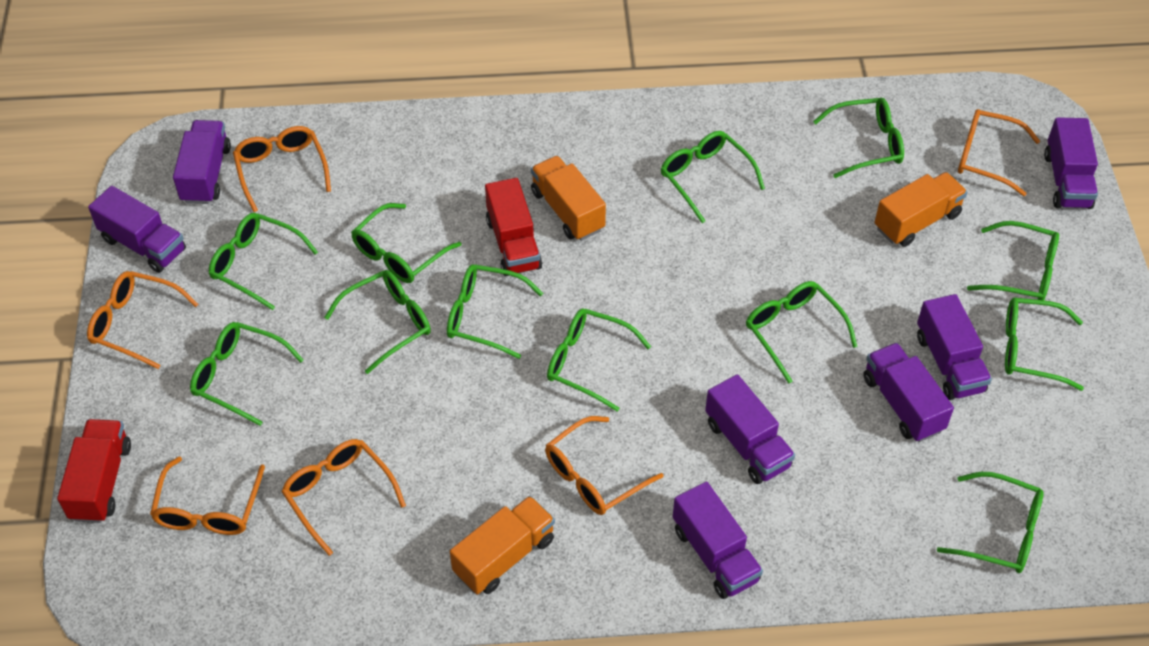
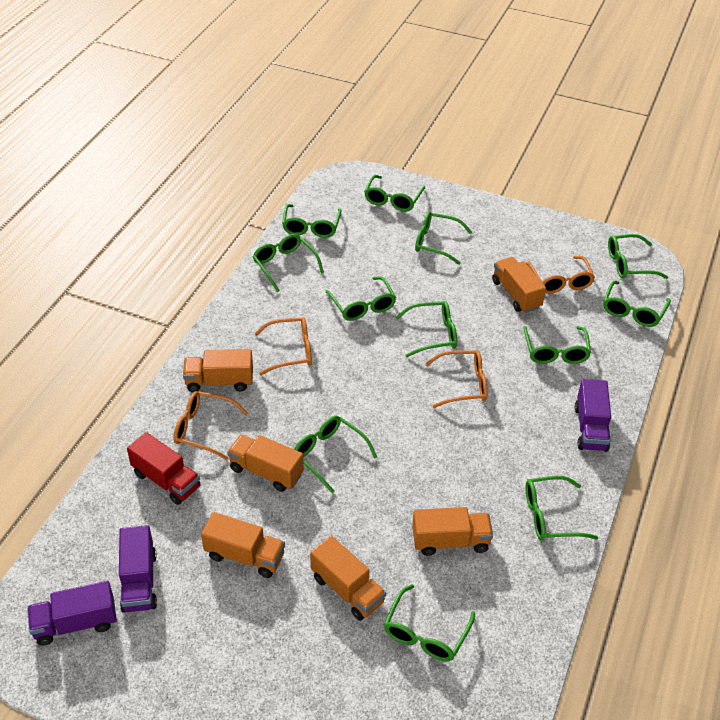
orange glasses: 6 -> 4
orange truck: 3 -> 6
purple truck: 7 -> 3
red truck: 2 -> 1

